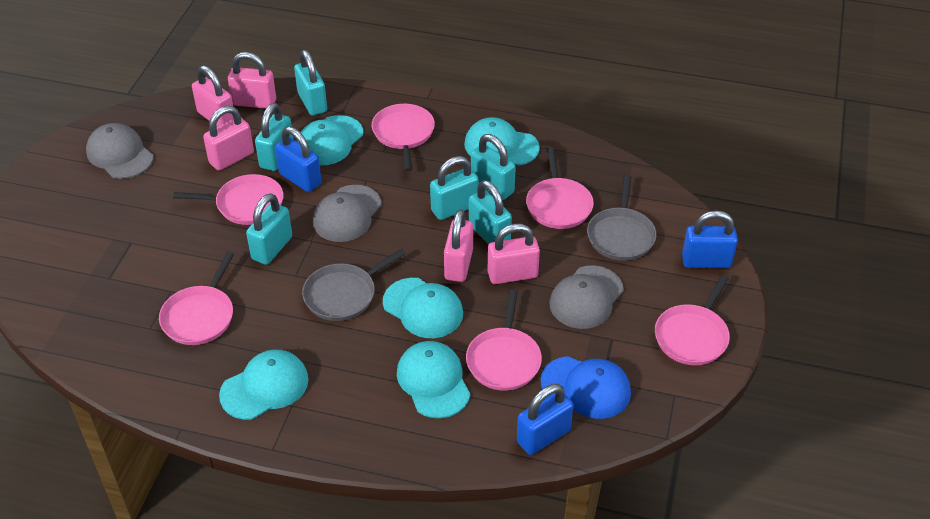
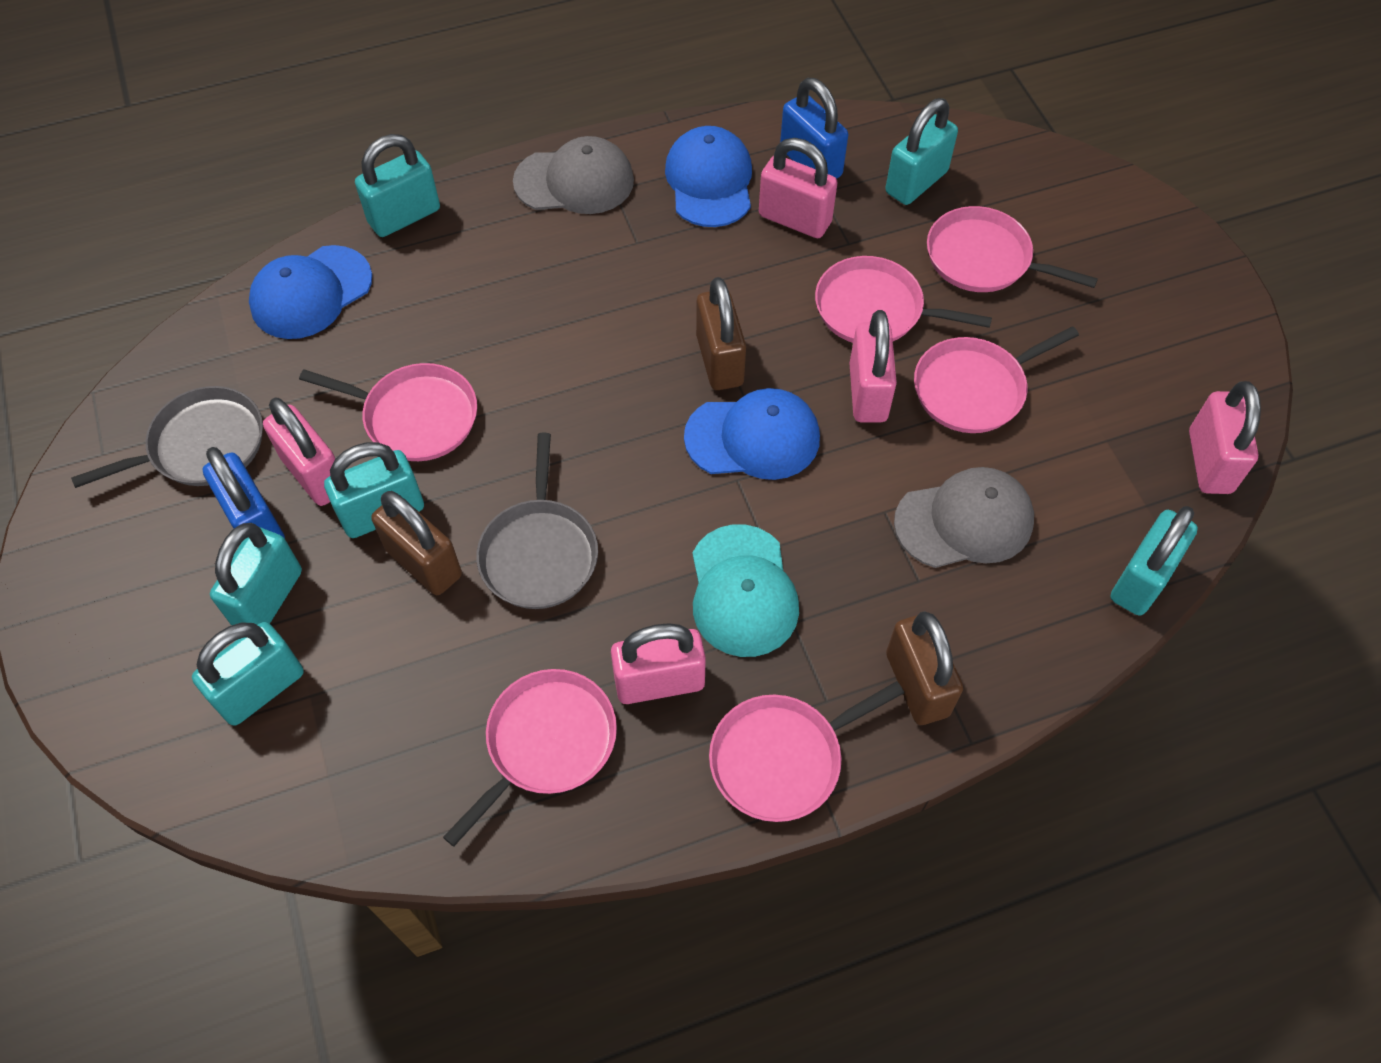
blue cap: 1 -> 3
blue padlock: 3 -> 2
brown padlock: 0 -> 3
grey cap: 3 -> 2
turquoise cap: 5 -> 1

